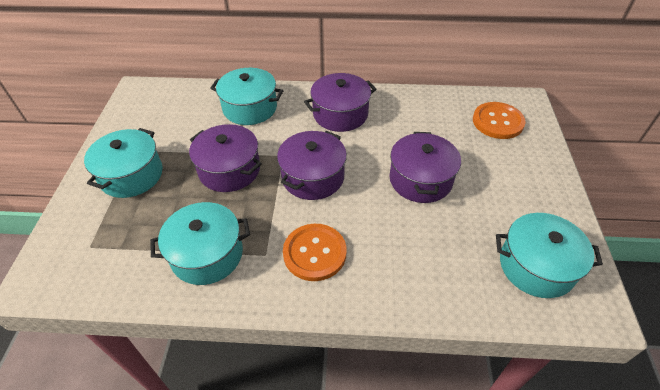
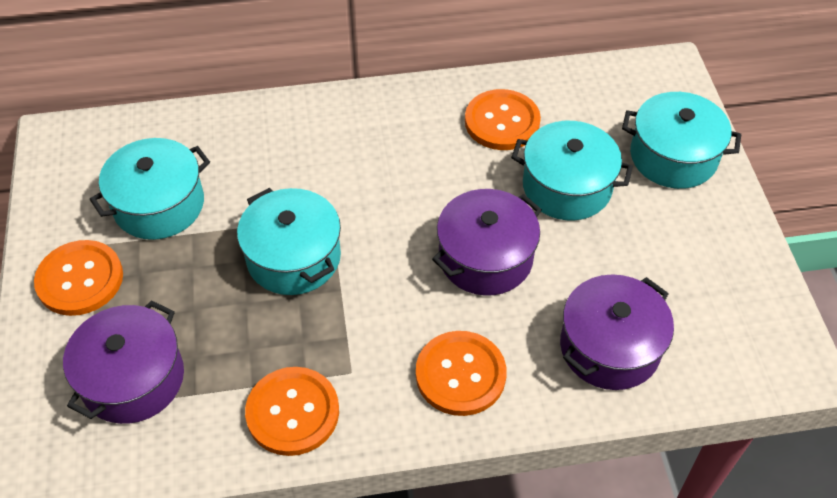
orange button: 2 -> 4
purple pot: 4 -> 3

